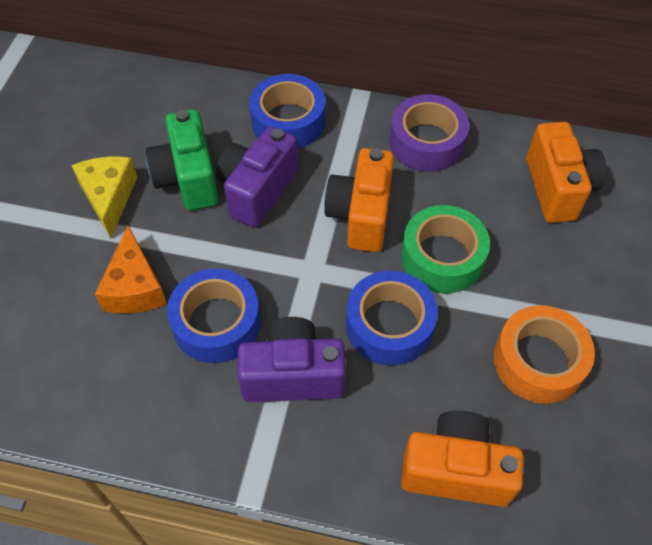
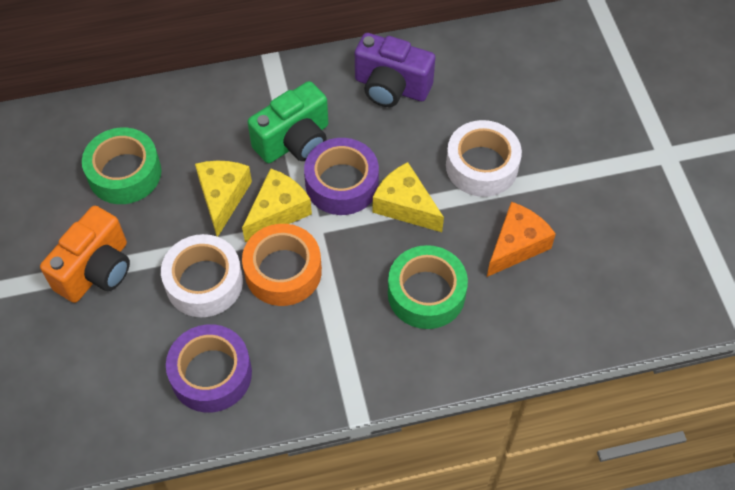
blue tape: 3 -> 0
green tape: 1 -> 2
orange camera: 3 -> 1
purple camera: 2 -> 1
purple tape: 1 -> 2
white tape: 0 -> 2
yellow cheese: 1 -> 3

